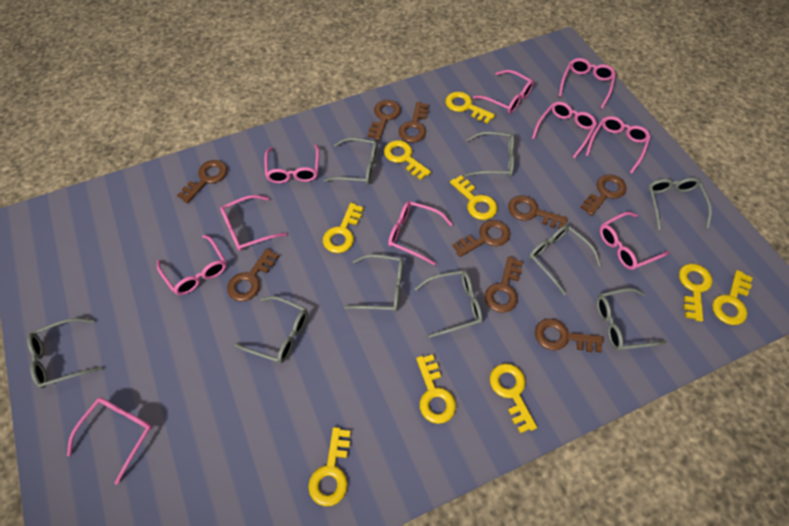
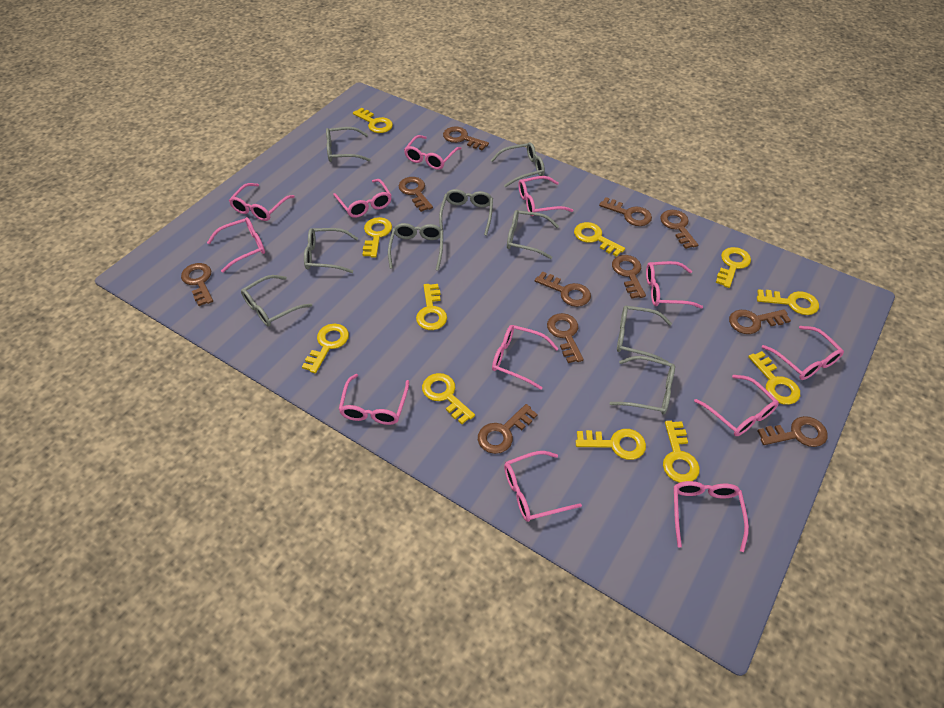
brown key: 9 -> 11
pink glasses: 10 -> 12
yellow key: 9 -> 11

